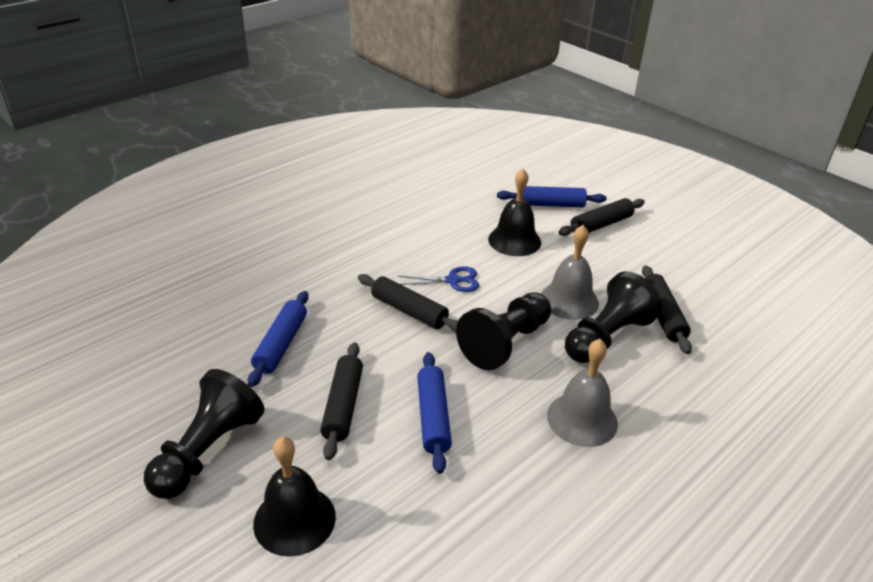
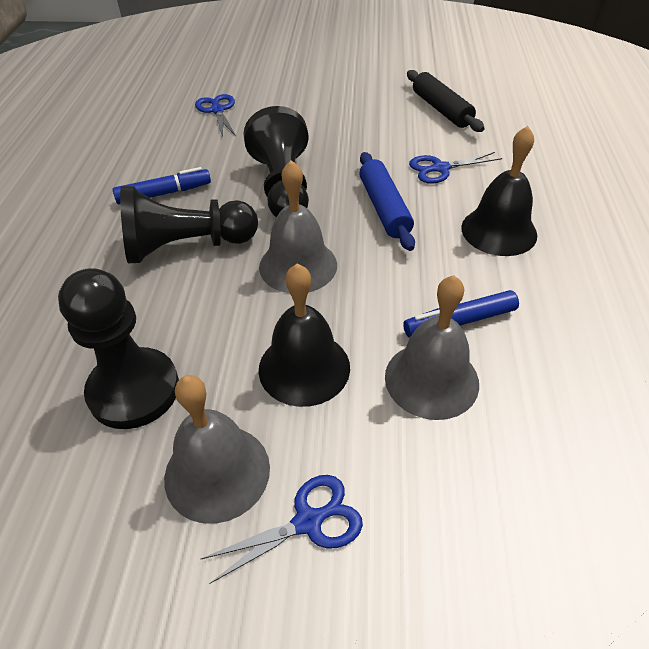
black rolling pin: 4 -> 1
blue marker: 0 -> 2
blue rolling pin: 3 -> 1
blue scissors: 1 -> 3
grey bell: 2 -> 3

